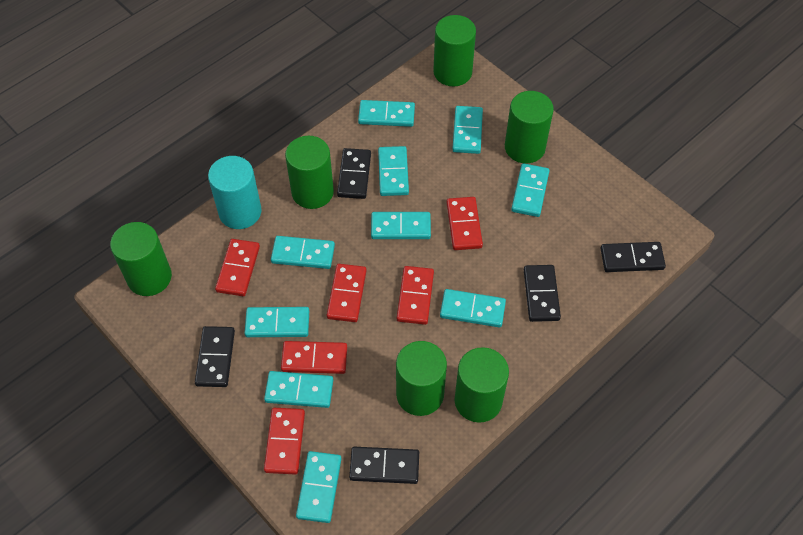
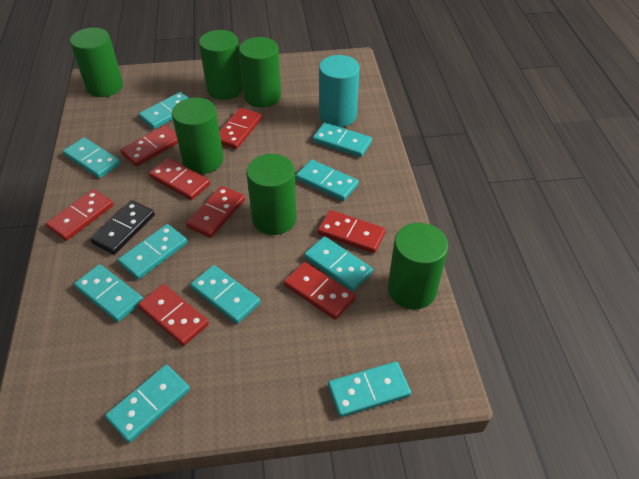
black domino: 5 -> 1
red domino: 6 -> 8

